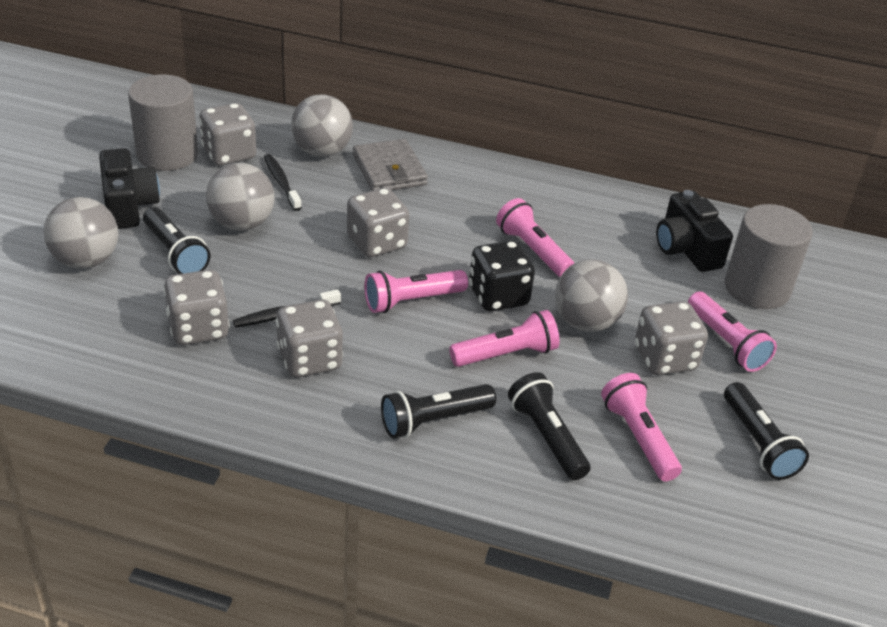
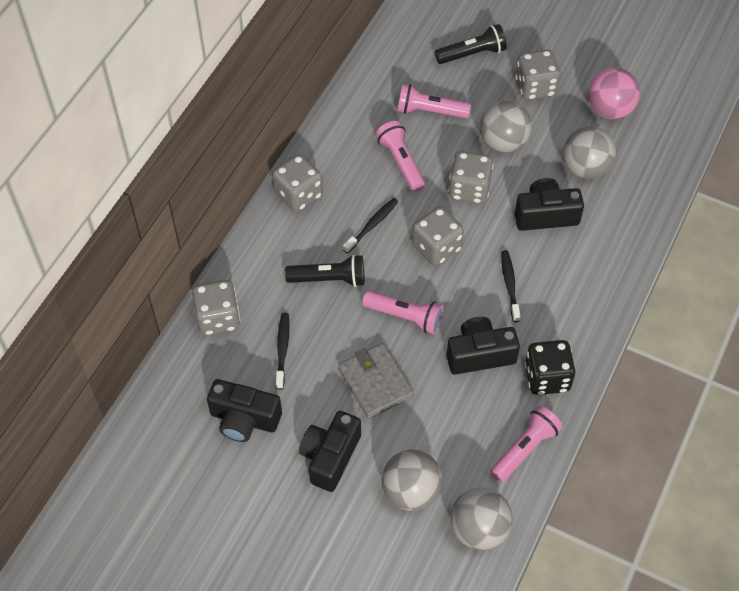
black camera: 2 -> 4
black flashlight: 4 -> 2
black toothbrush: 2 -> 3
grey cylinder: 2 -> 0
pink ball: 0 -> 1
pink flashlight: 5 -> 4

